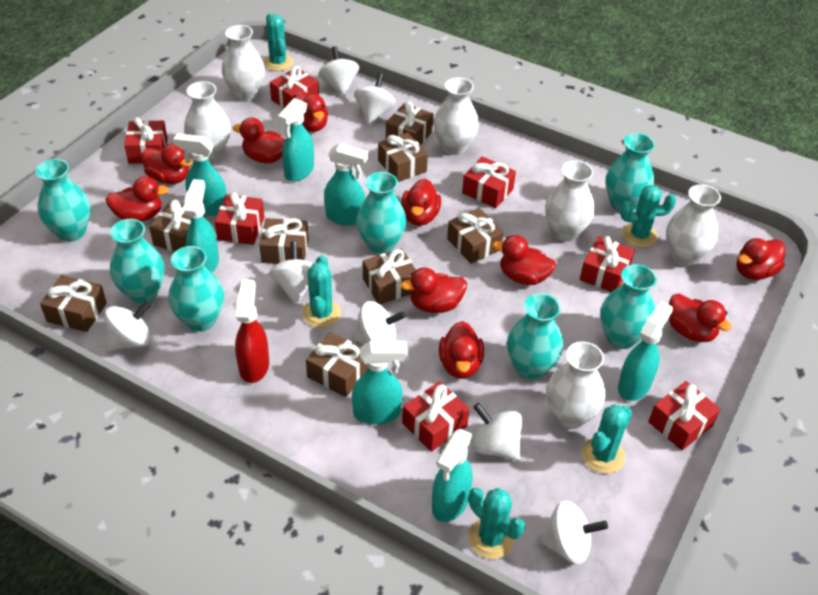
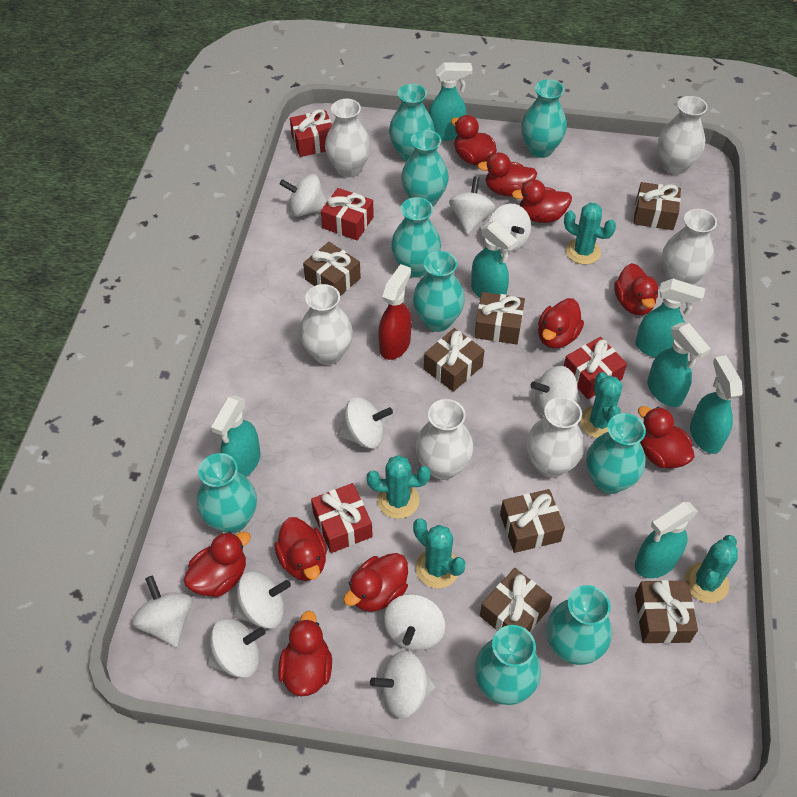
brown gift: 8 -> 7
red gift: 7 -> 4
turquoise vase: 7 -> 9
white spinning top: 7 -> 10

